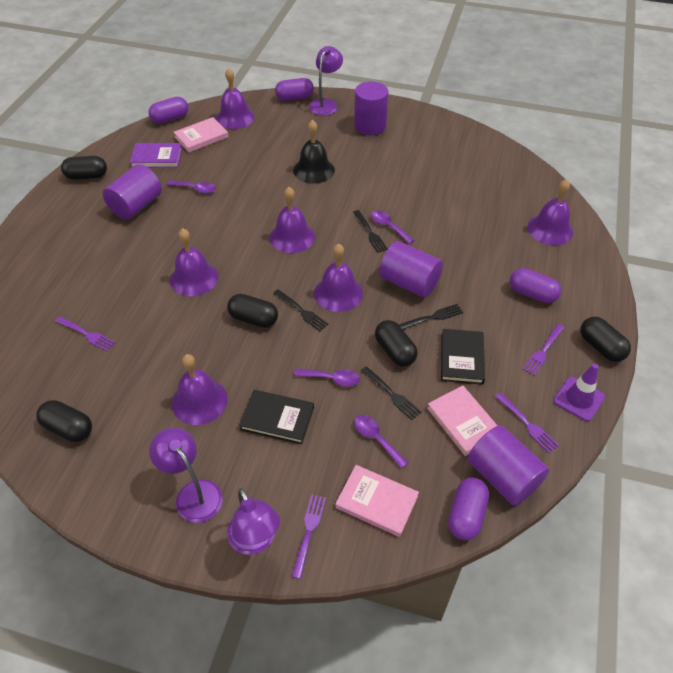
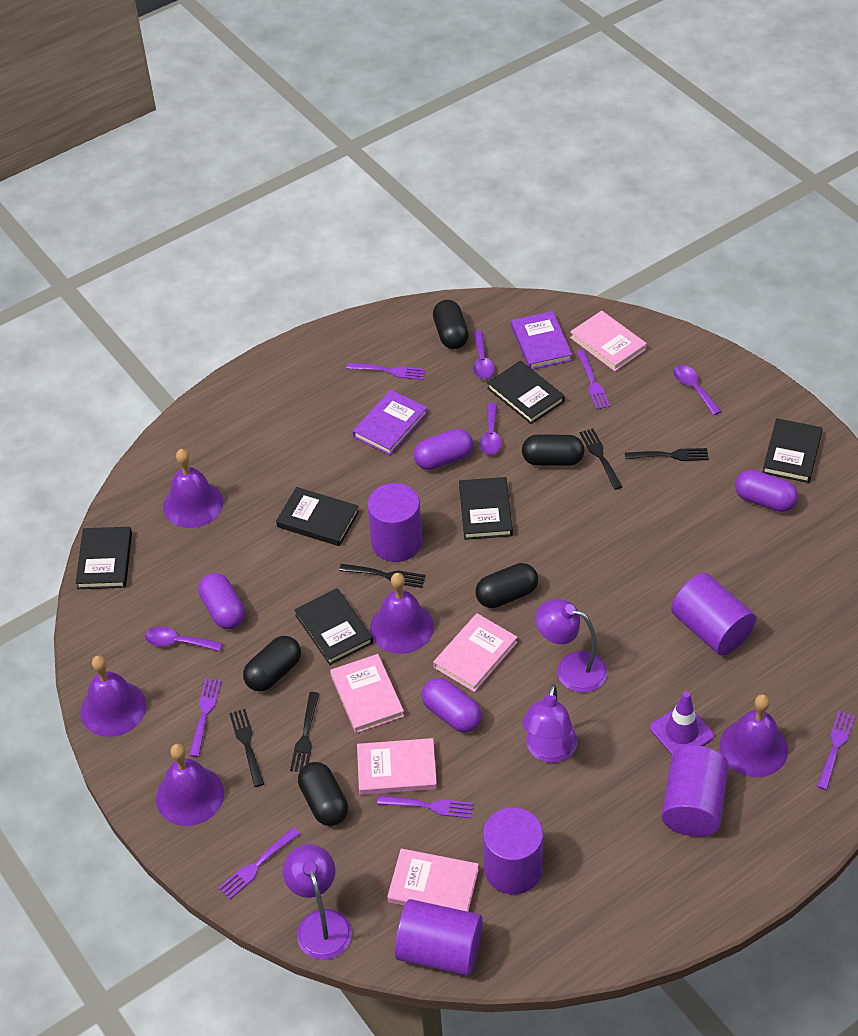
black bell: 1 -> 0
black book: 2 -> 6
black fork: 4 -> 5
pink book: 3 -> 5
purple bell: 6 -> 5
purple book: 1 -> 2
purple cylinder: 4 -> 5
purple fork: 4 -> 6

